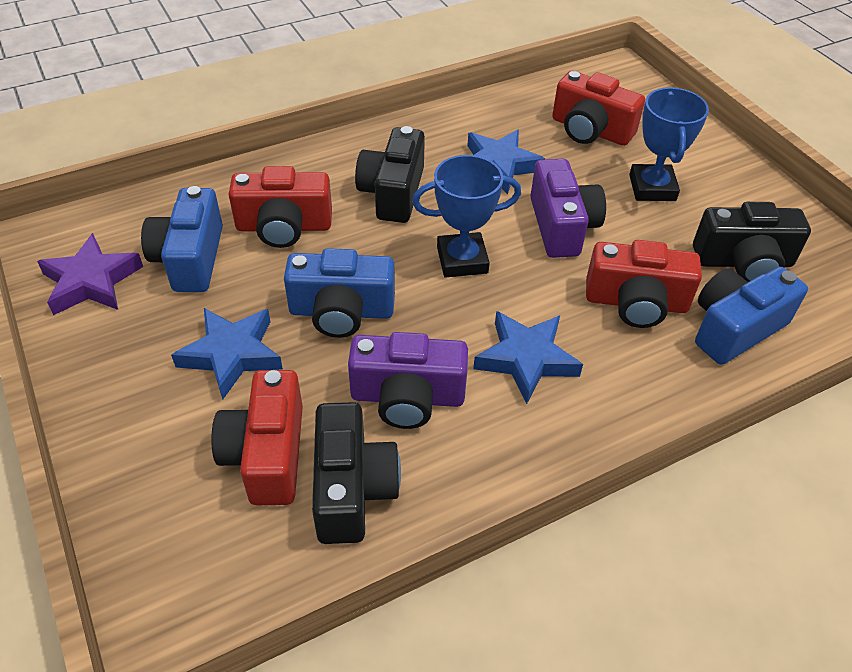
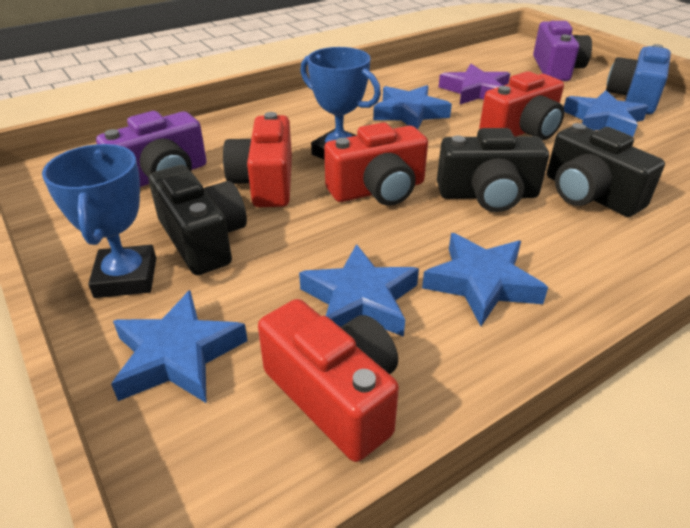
blue camera: 3 -> 1
blue star: 3 -> 5

